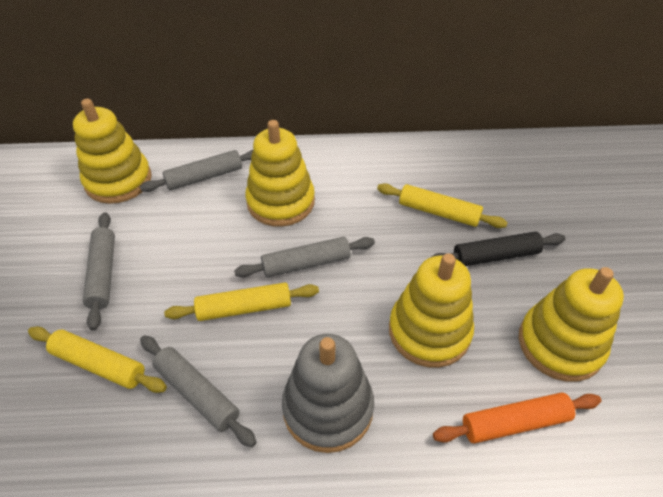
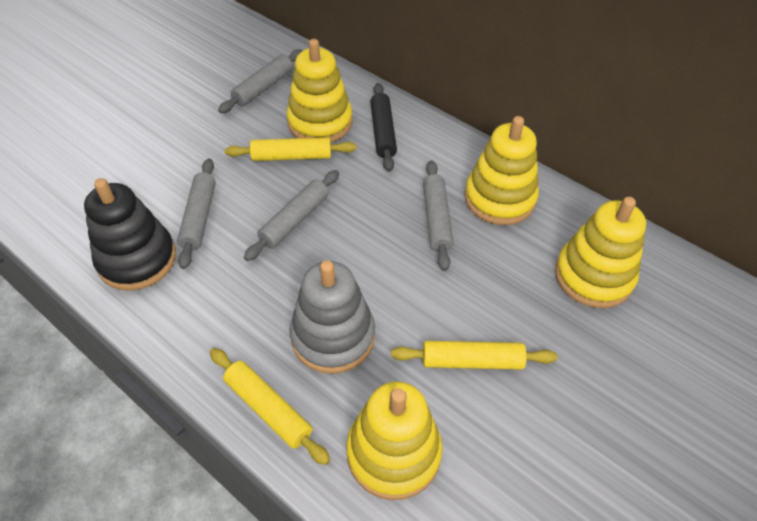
black stacking toy: 0 -> 1
orange rolling pin: 1 -> 0

